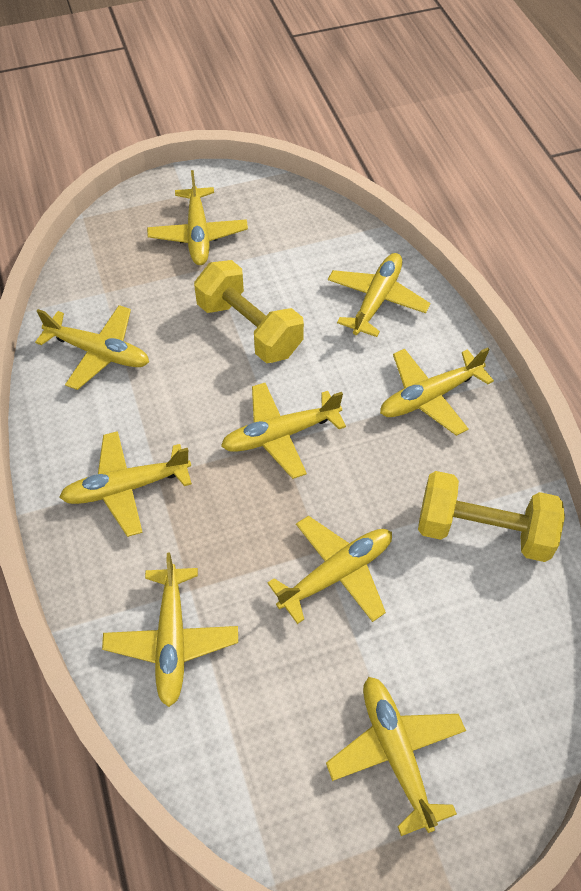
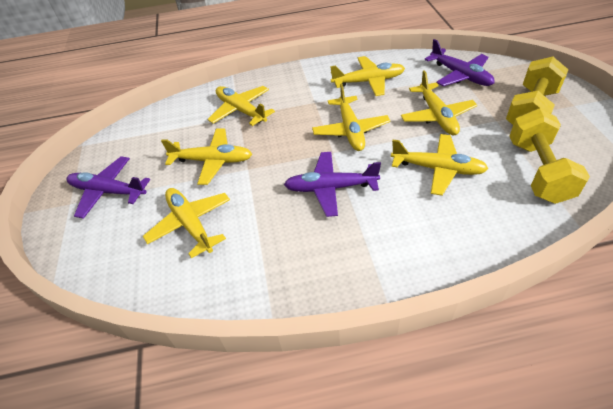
purple plane: 0 -> 3
yellow plane: 9 -> 7

